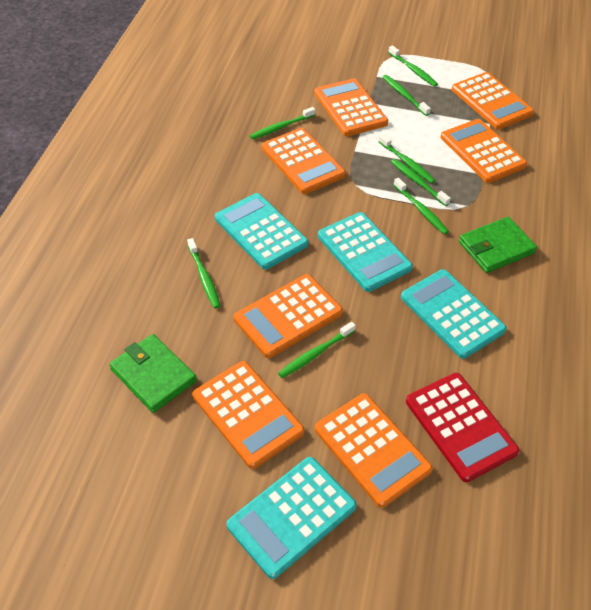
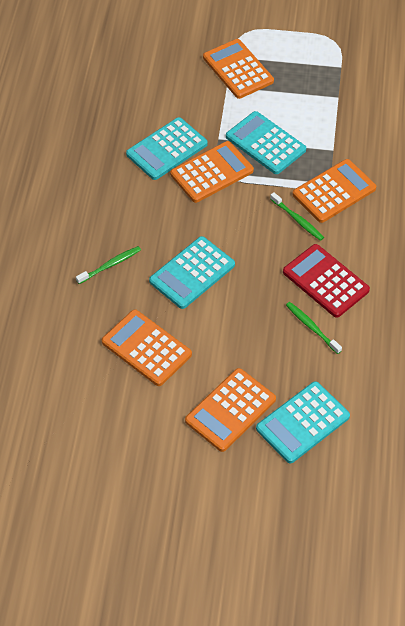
green toothbrush: 8 -> 3
green wallet: 2 -> 0
orange calculator: 7 -> 5

